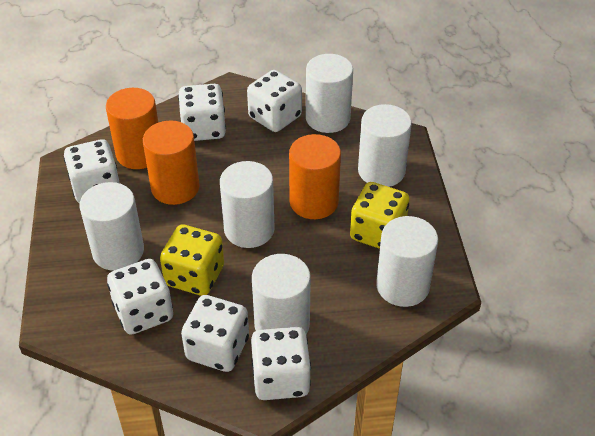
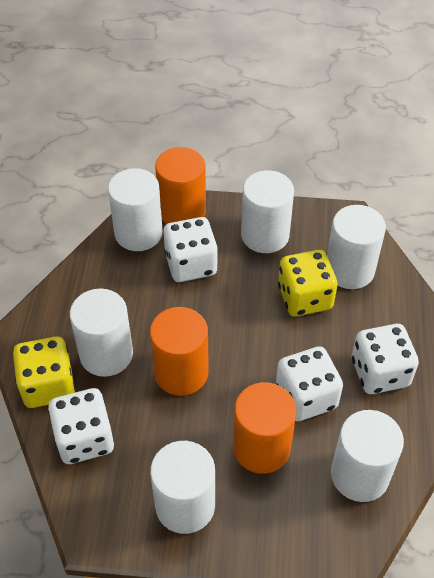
white dice: 6 -> 4

